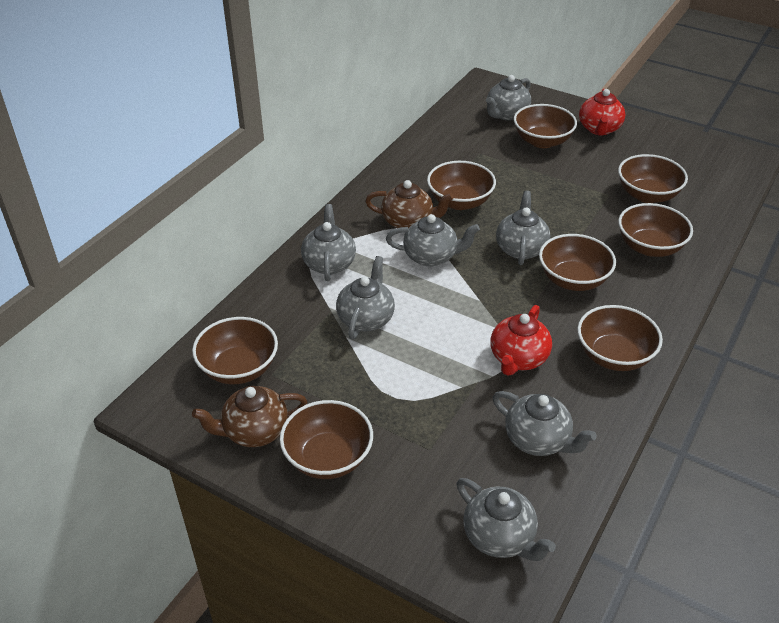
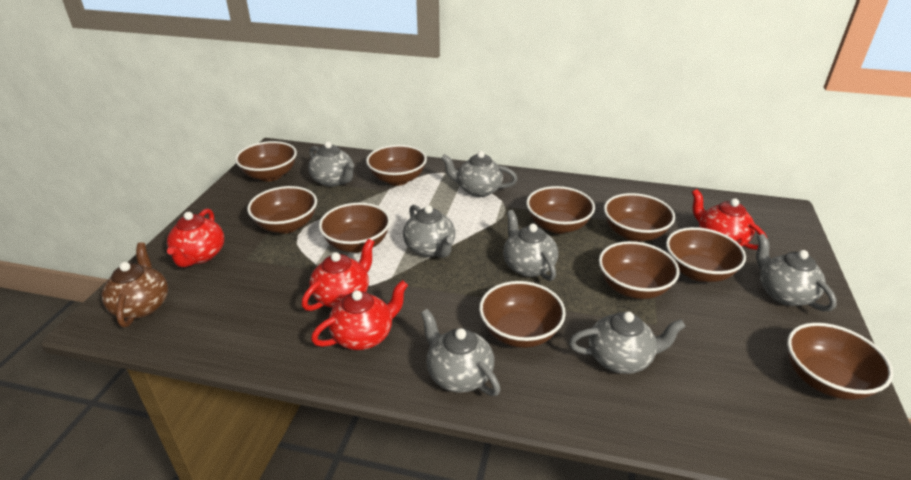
brown bowl: 8 -> 10
brown teapot: 2 -> 1
red teapot: 2 -> 4

